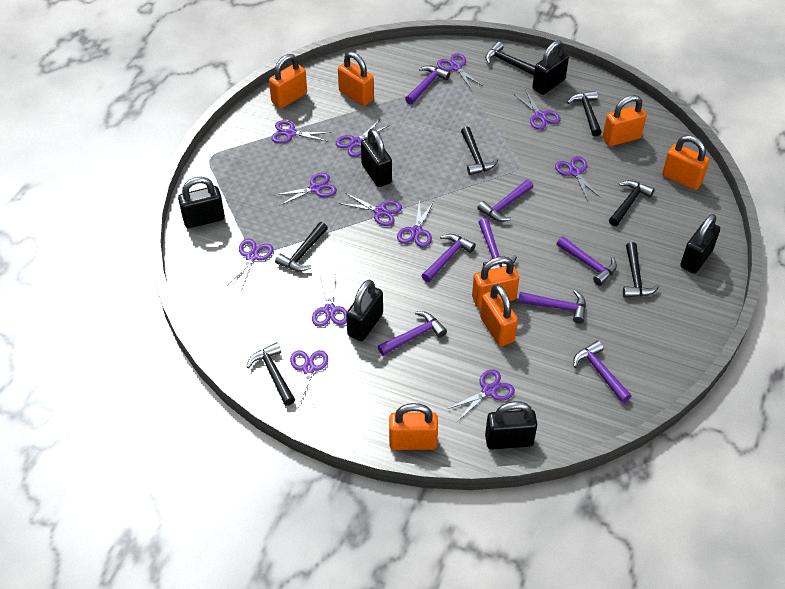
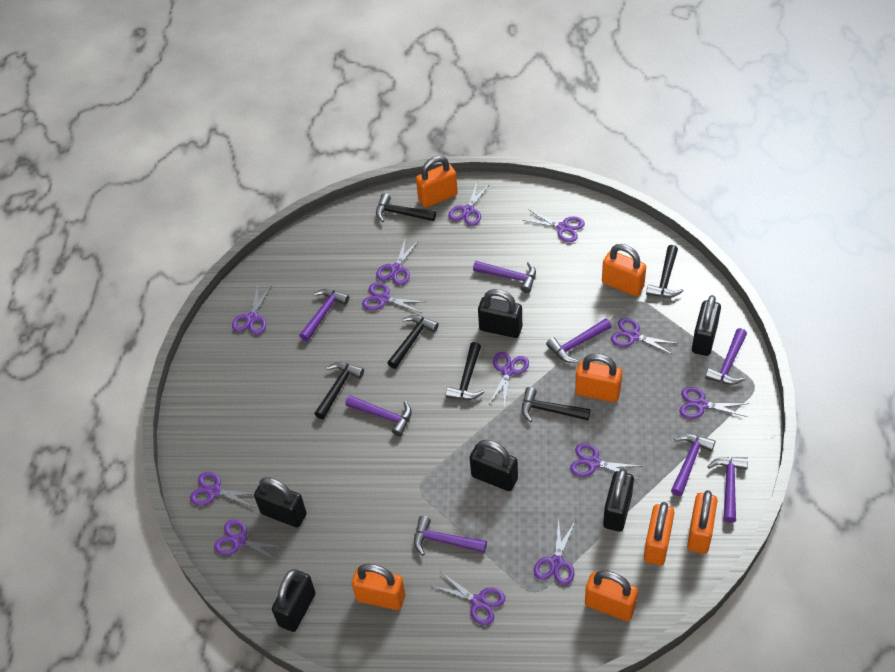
black hammer: 7 -> 6
purple scissors: 12 -> 13

